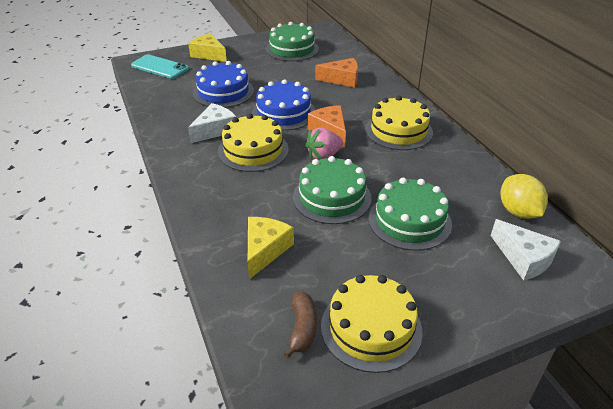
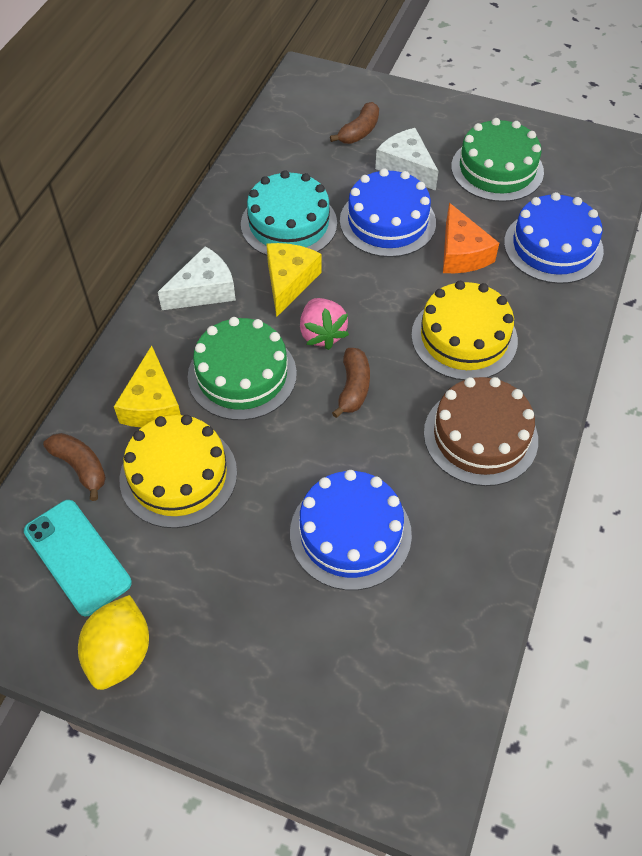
blue cake: 2 -> 3
brown banana: 1 -> 3
brown cake: 0 -> 1
green cake: 3 -> 2
orange cheese: 2 -> 1
turquoise cake: 0 -> 1
yellow cake: 3 -> 2

